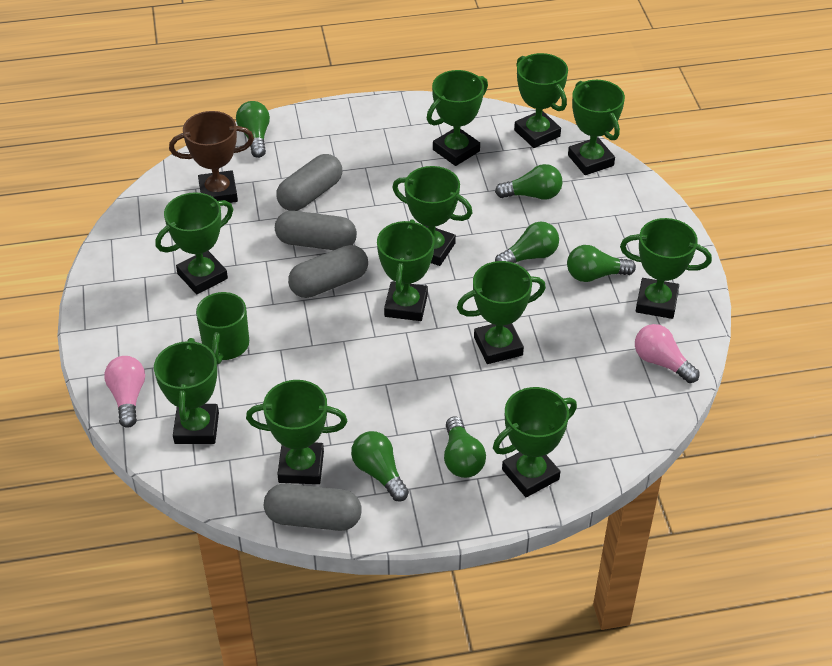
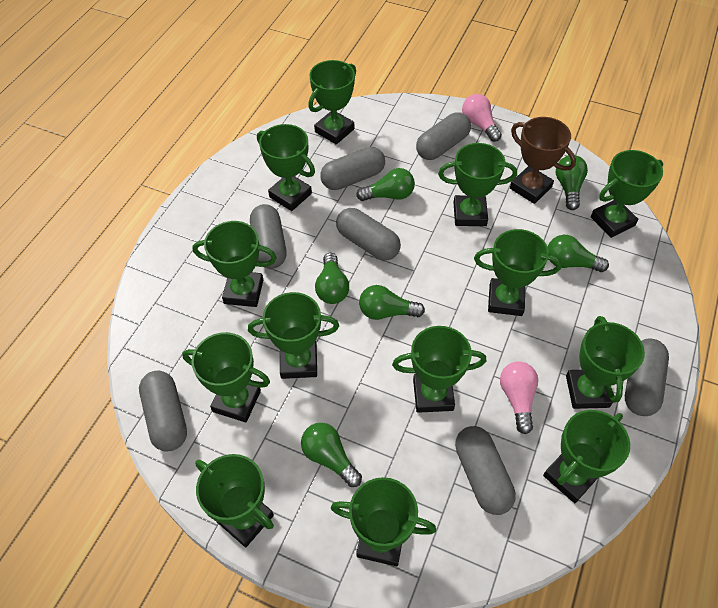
green mug: 1 -> 0
green trophy: 11 -> 13
grey capsule: 4 -> 7

